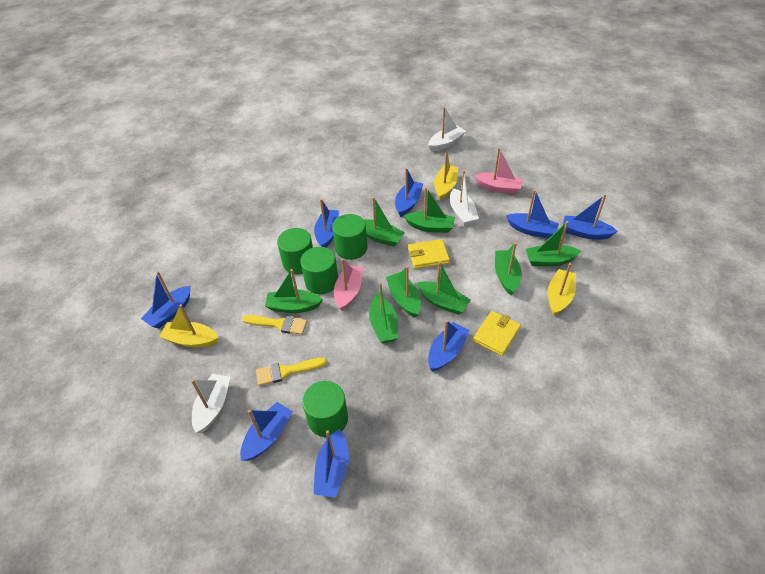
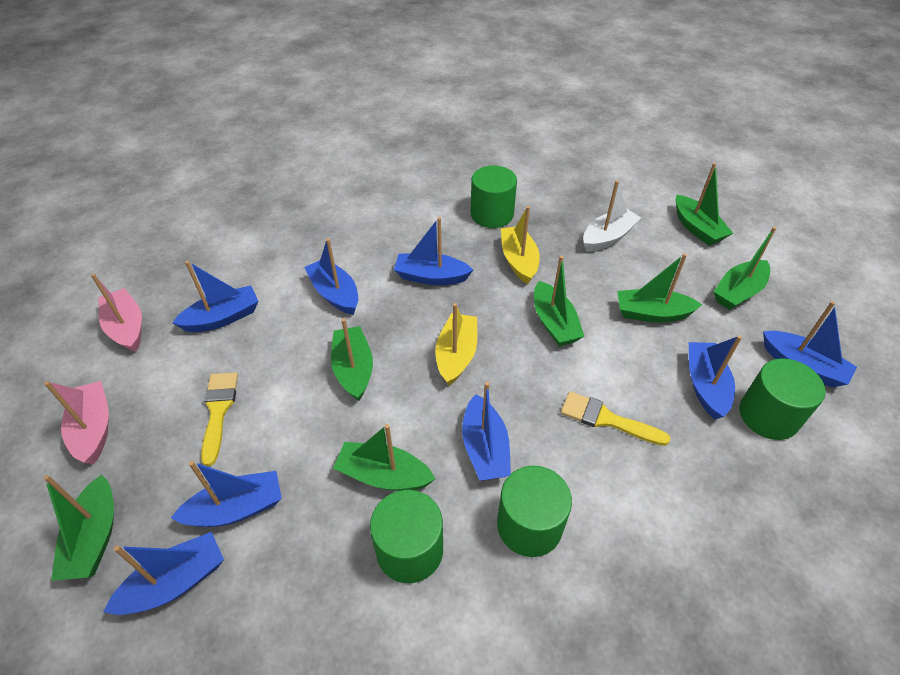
green boat: 8 -> 7
white boat: 3 -> 1
yellow boat: 3 -> 2
yellow wallet: 2 -> 0

